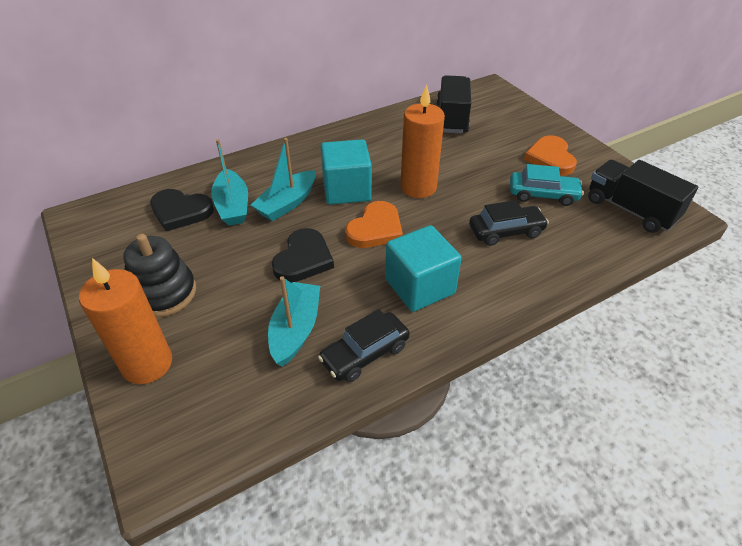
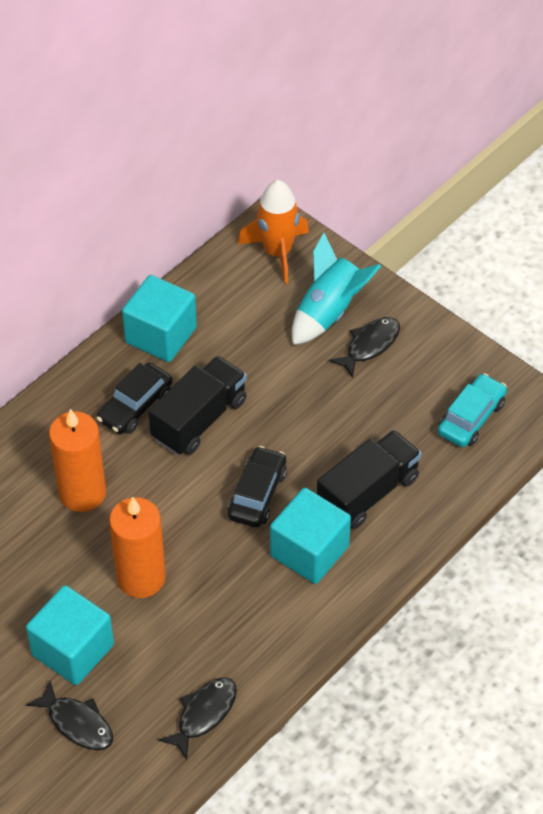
black fish: 0 -> 3
black heart: 2 -> 0
black stacking toy: 1 -> 0
orange heart: 2 -> 0
orange rocket: 0 -> 1
turquoise boat: 3 -> 0
turquoise cube: 2 -> 3
turquoise rocket: 0 -> 1

